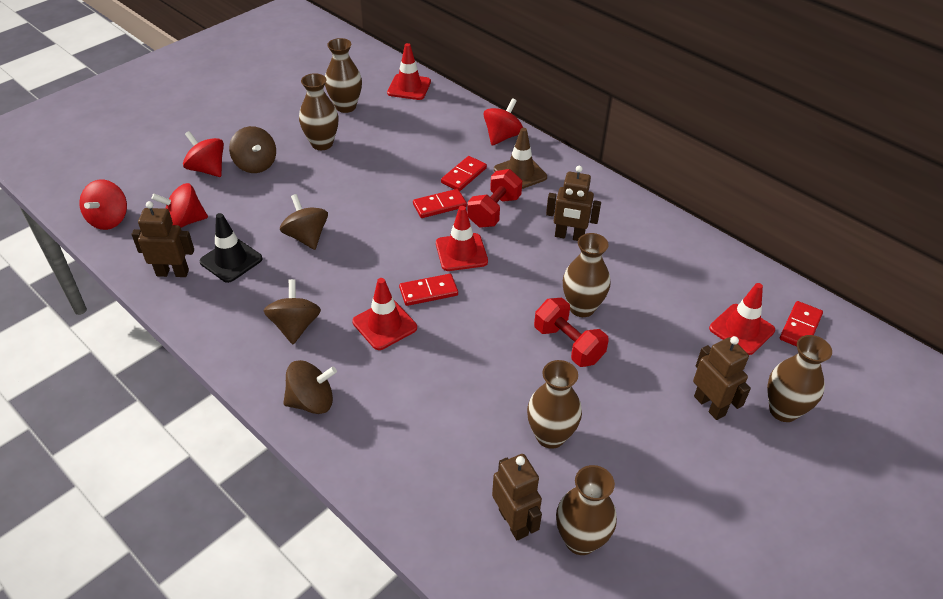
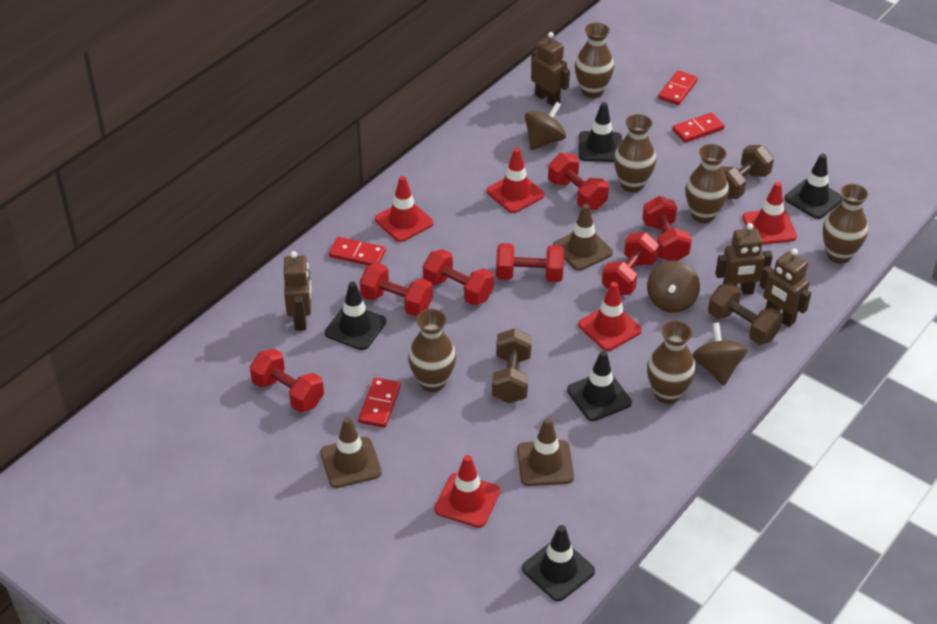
black traffic cone: 1 -> 5
brown dumbbell: 0 -> 3
brown spinning top: 4 -> 3
brown traffic cone: 1 -> 3
red dumbbell: 2 -> 7
red spinning top: 4 -> 0
red traffic cone: 4 -> 5

